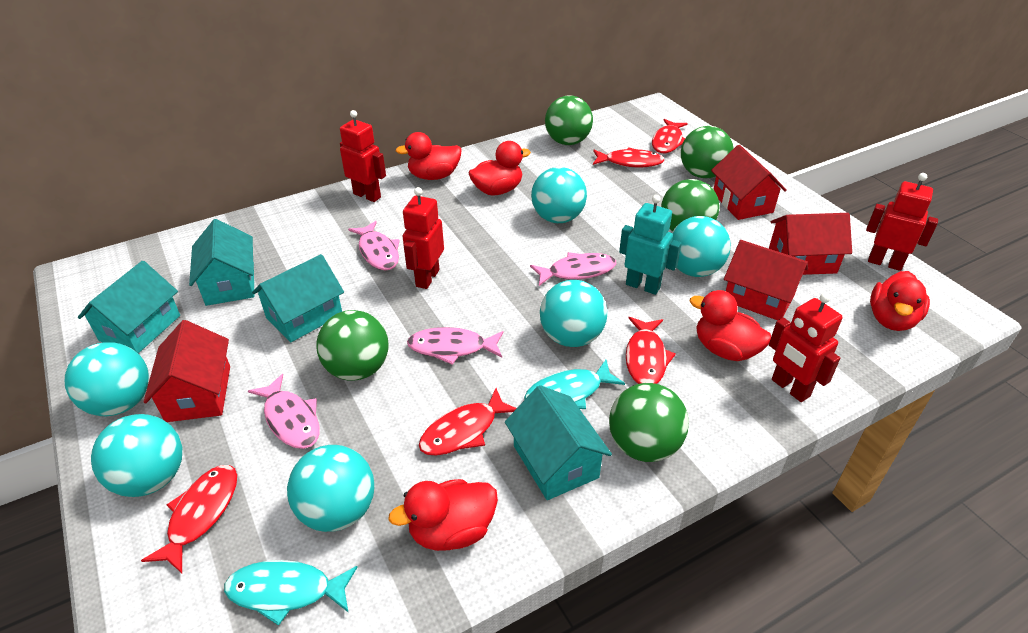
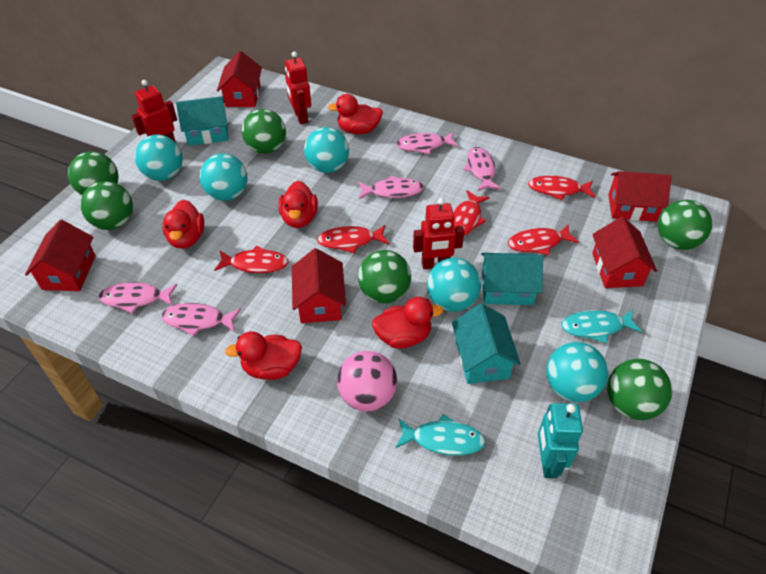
green ball: 5 -> 6
pink ball: 0 -> 1
pink fish: 4 -> 5
red house: 4 -> 5
red robot: 4 -> 3
turquoise ball: 6 -> 5
turquoise house: 4 -> 3

